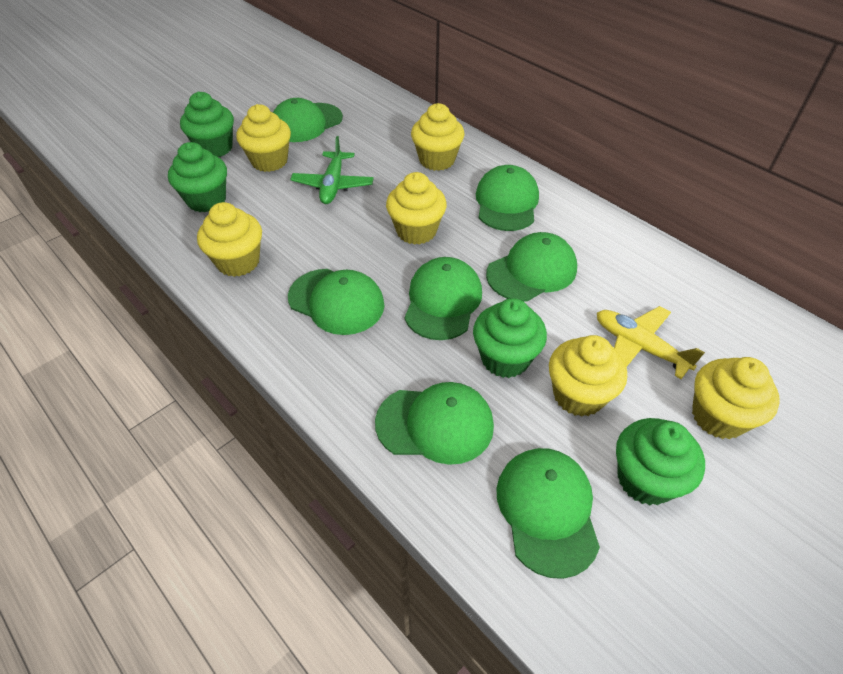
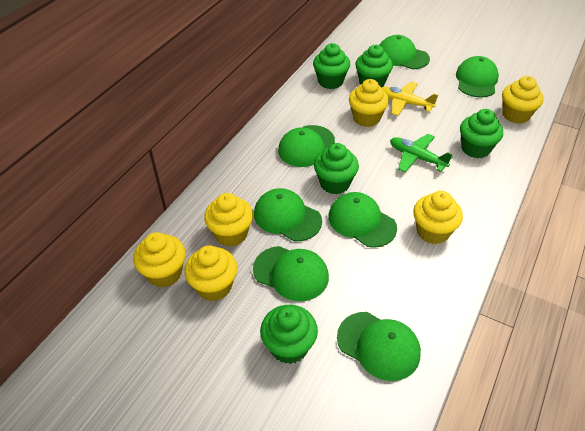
green cupcake: 4 -> 5

